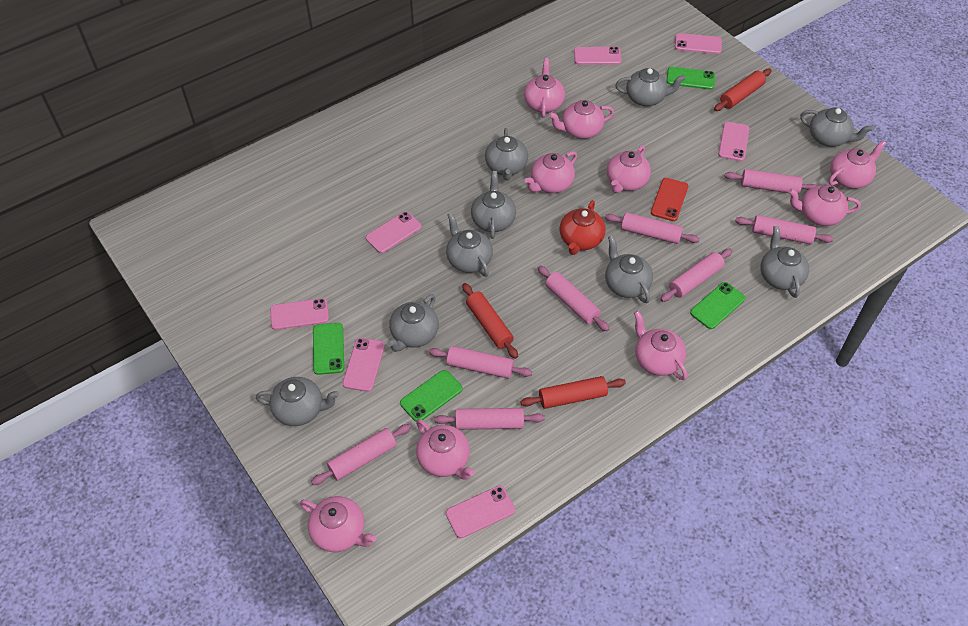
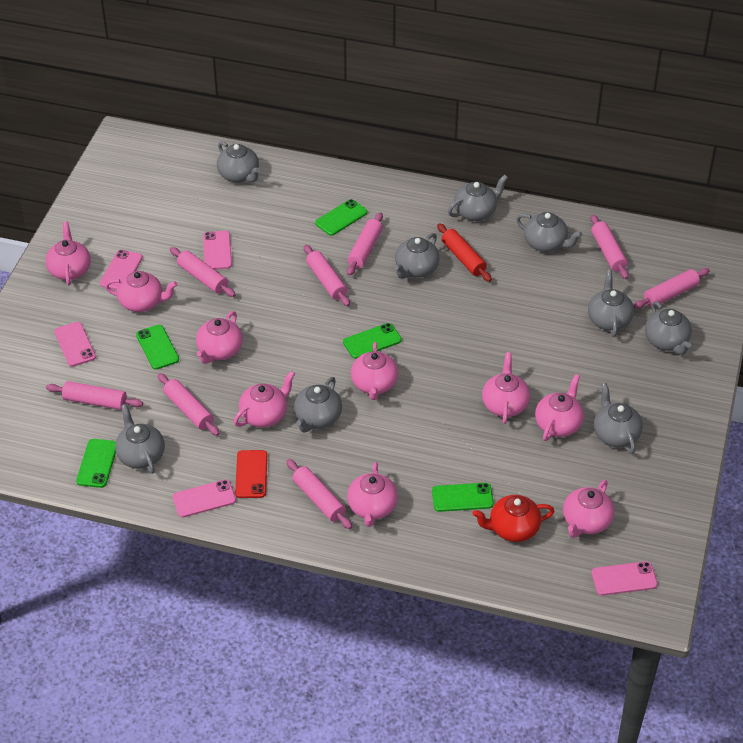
green phone: 4 -> 5
pink phone: 7 -> 5
red rolling pin: 3 -> 1

